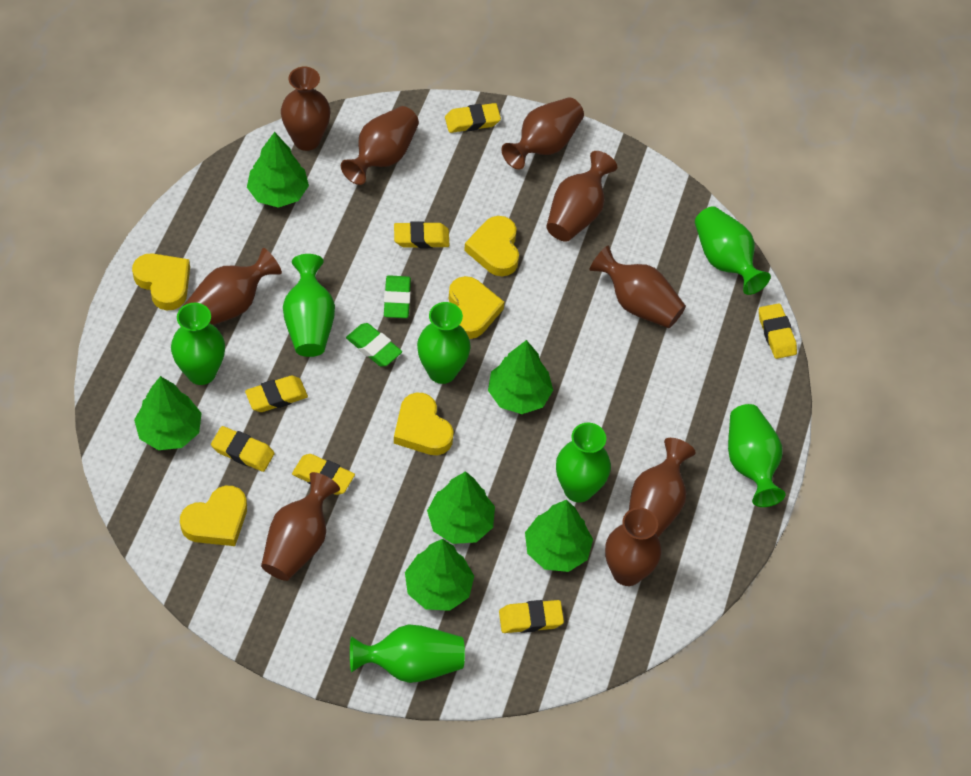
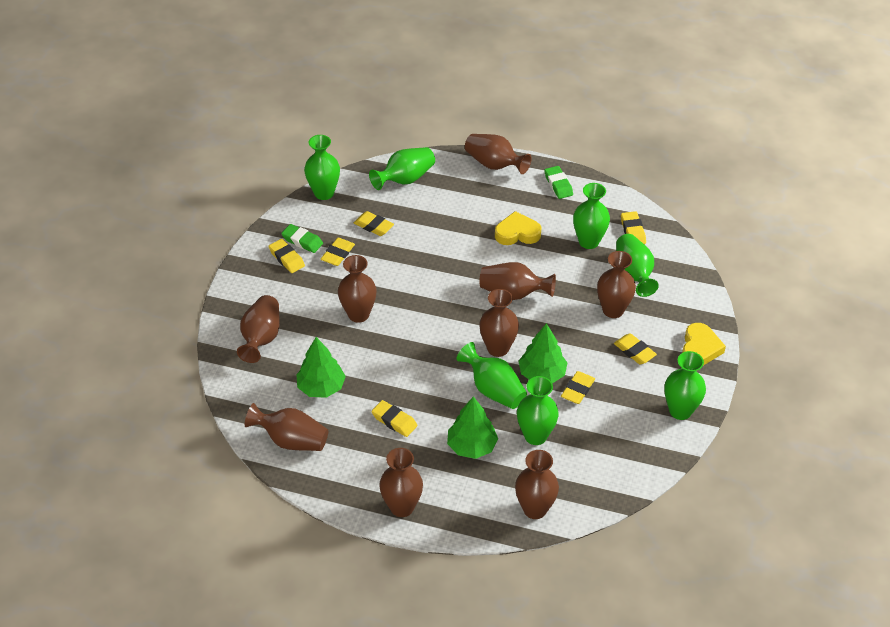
green tree: 6 -> 3
yellow heart: 5 -> 2

